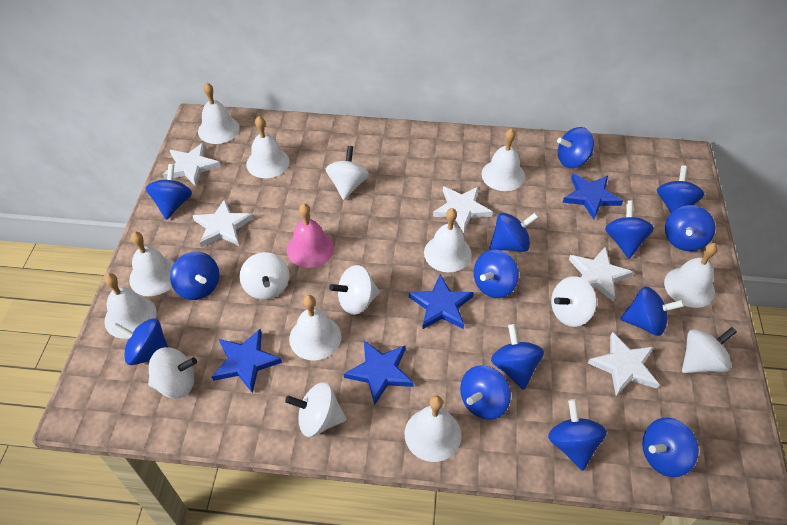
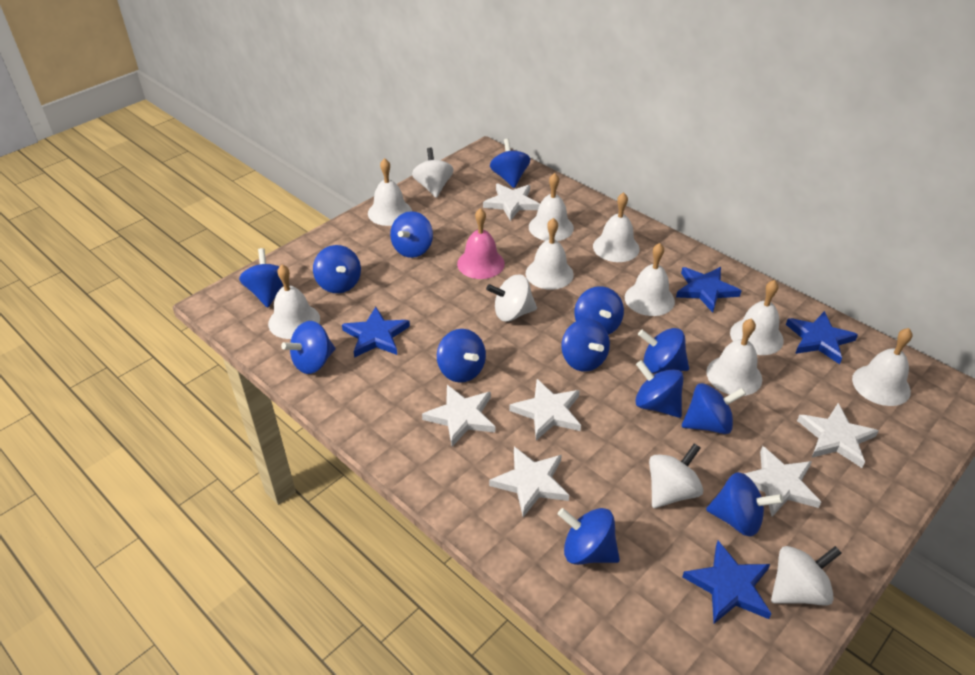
blue spinning top: 14 -> 13
white spinning top: 7 -> 4
white star: 5 -> 6

